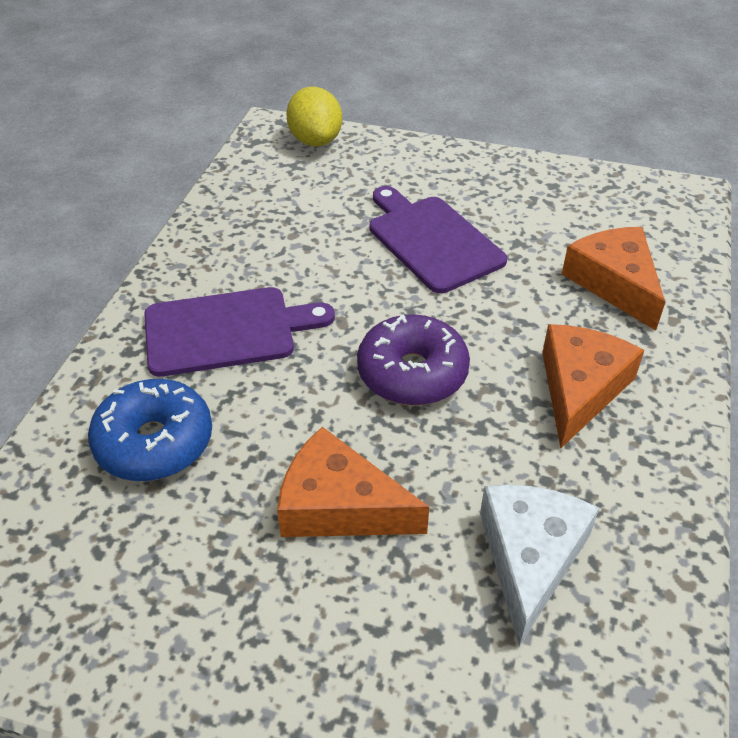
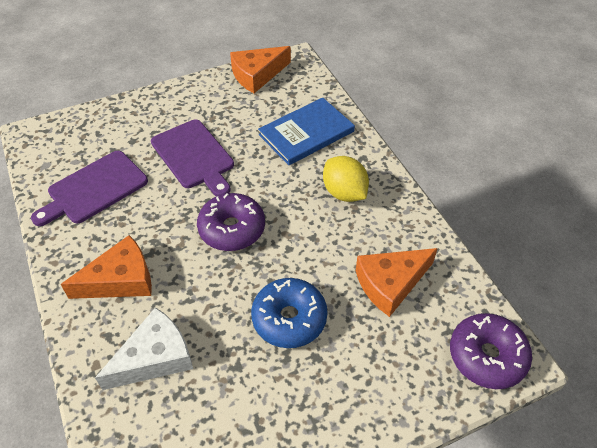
blue book: 0 -> 1
purple donut: 1 -> 2

